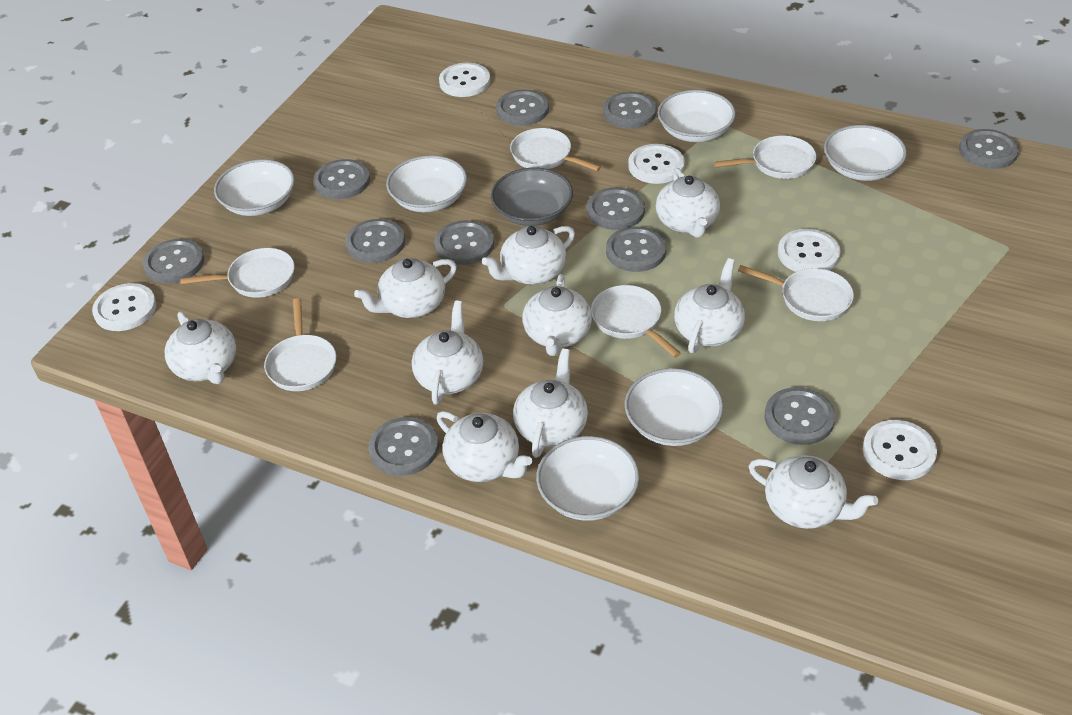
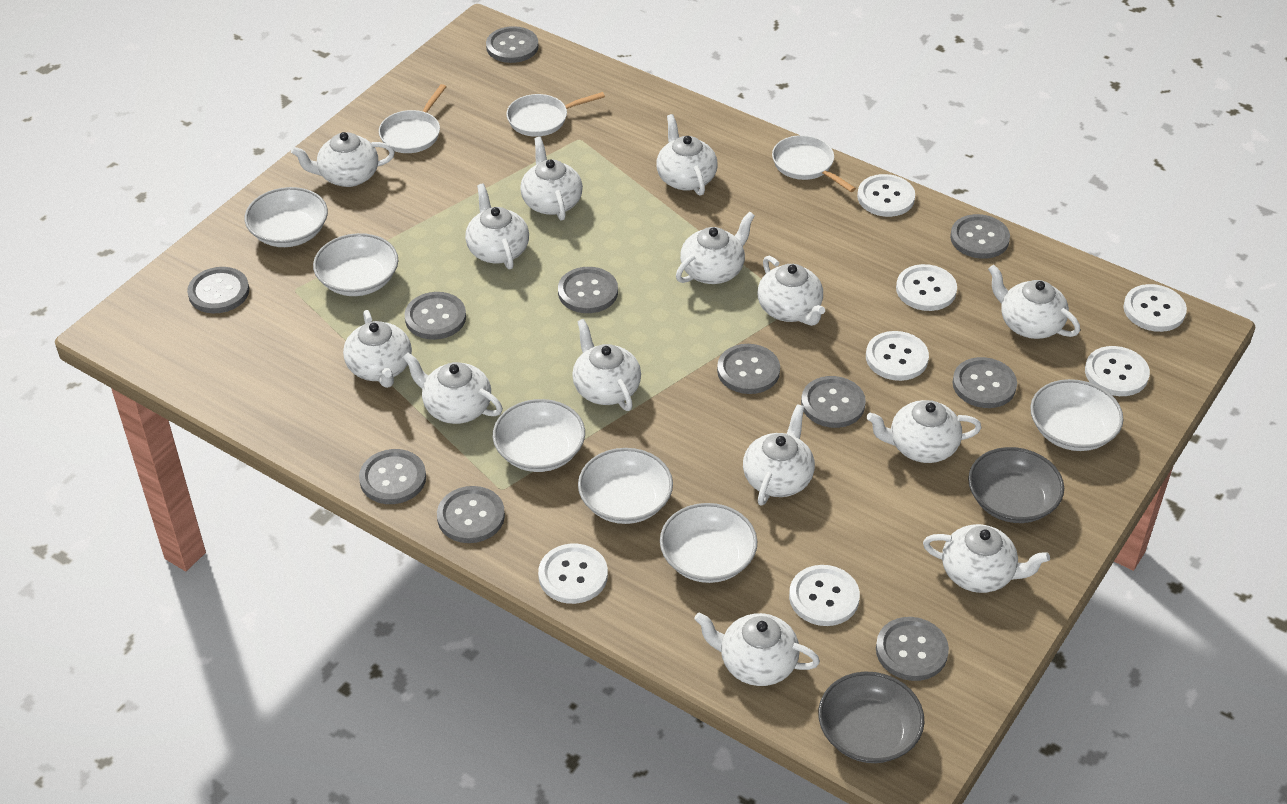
grey bowl: 1 -> 2
white button: 5 -> 7
white pan: 6 -> 3
white teapot: 10 -> 14

